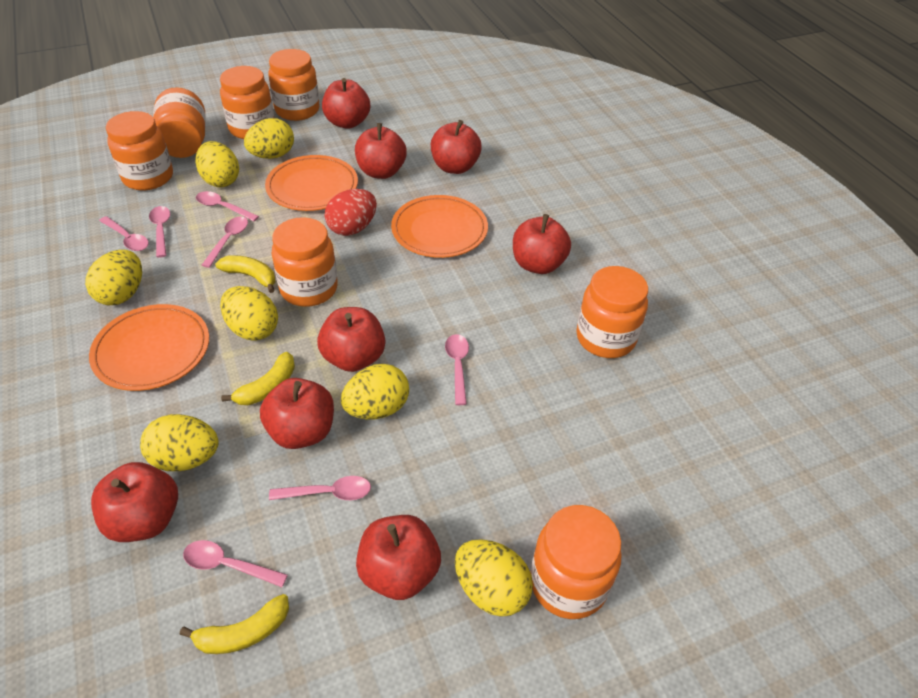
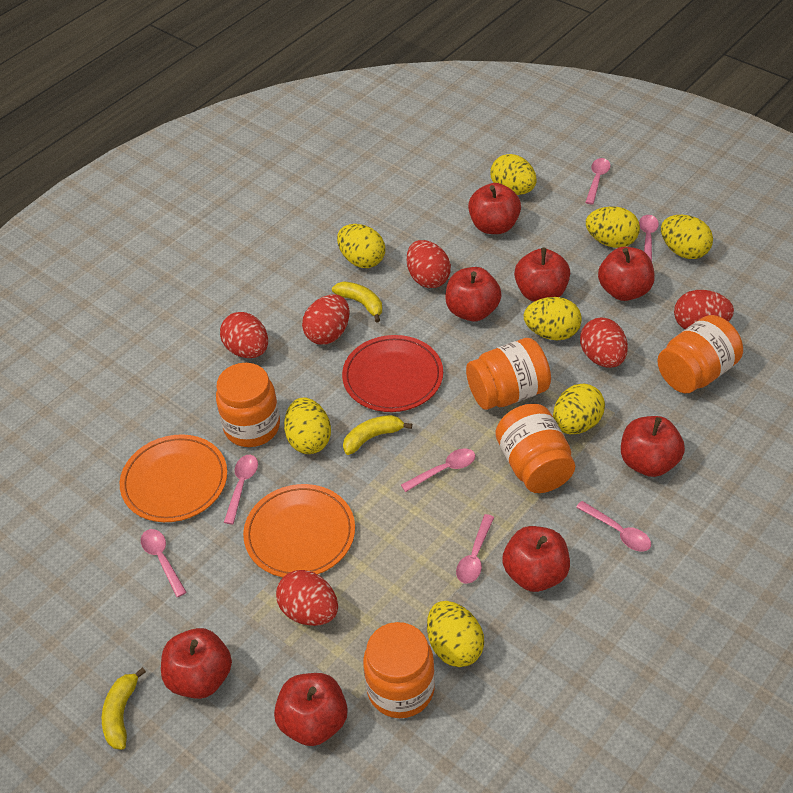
orange jar: 7 -> 5
orange plate: 3 -> 2
red egg: 1 -> 6
red plate: 0 -> 1
yellow egg: 7 -> 8

